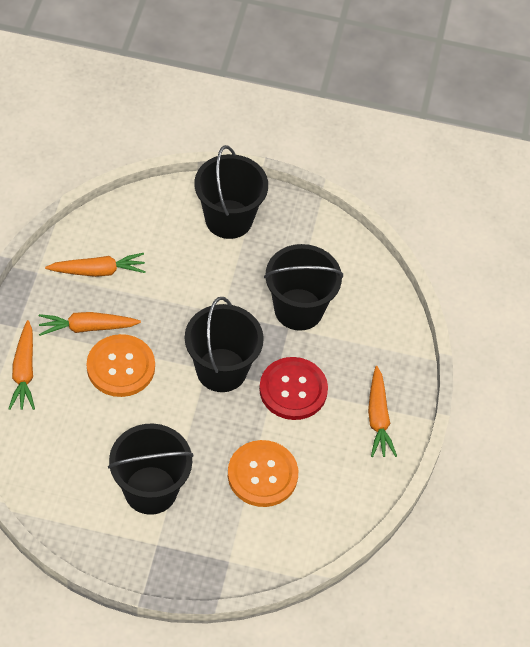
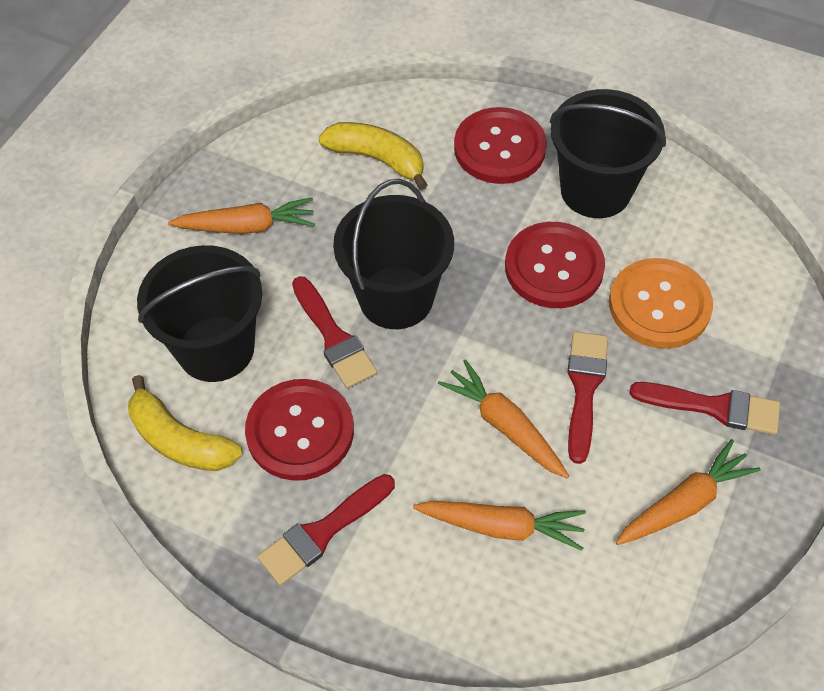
black bucket: 4 -> 3
orange button: 2 -> 1
red brush: 0 -> 4
red button: 1 -> 3
yellow banana: 0 -> 2

